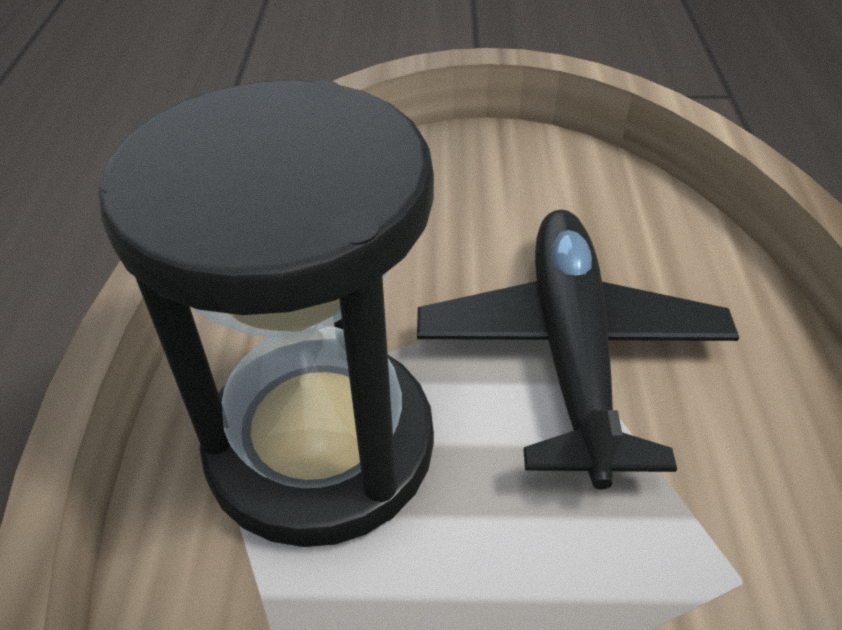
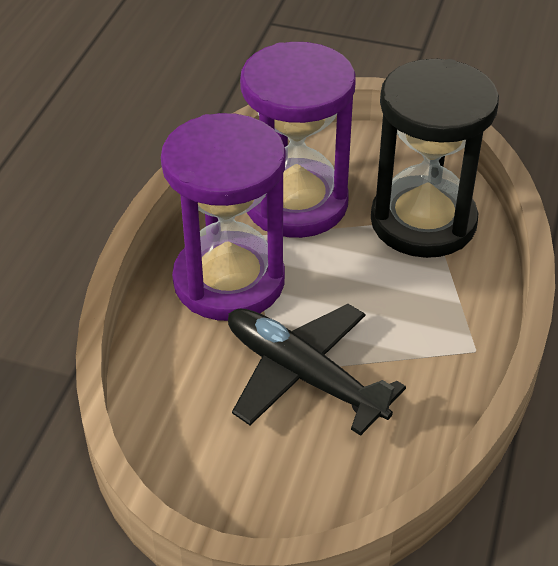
purple hourglass: 0 -> 2

